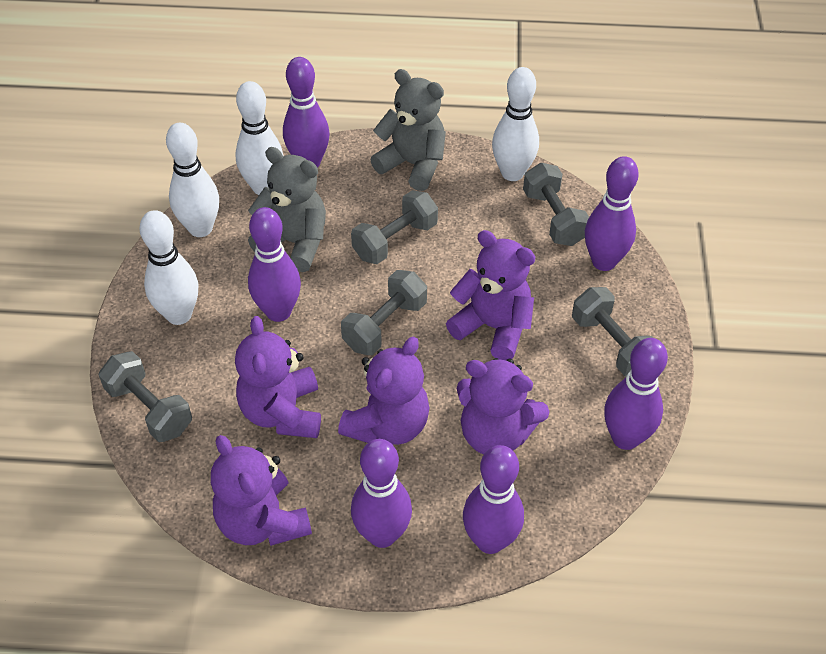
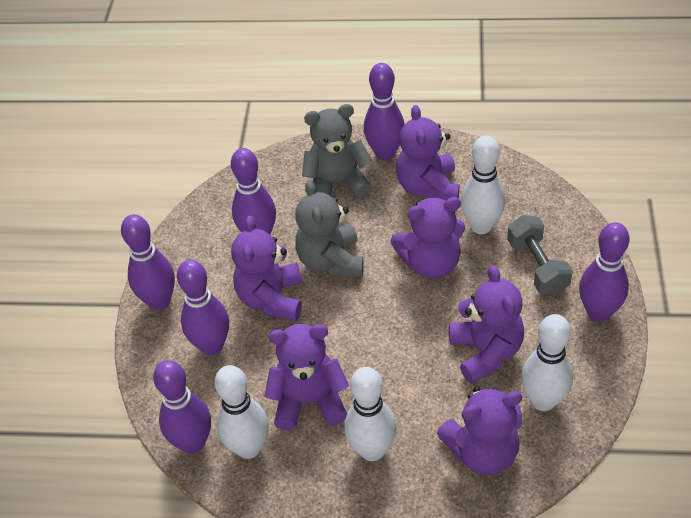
grey dumbbell: 5 -> 1
purple teddy bear: 5 -> 6

